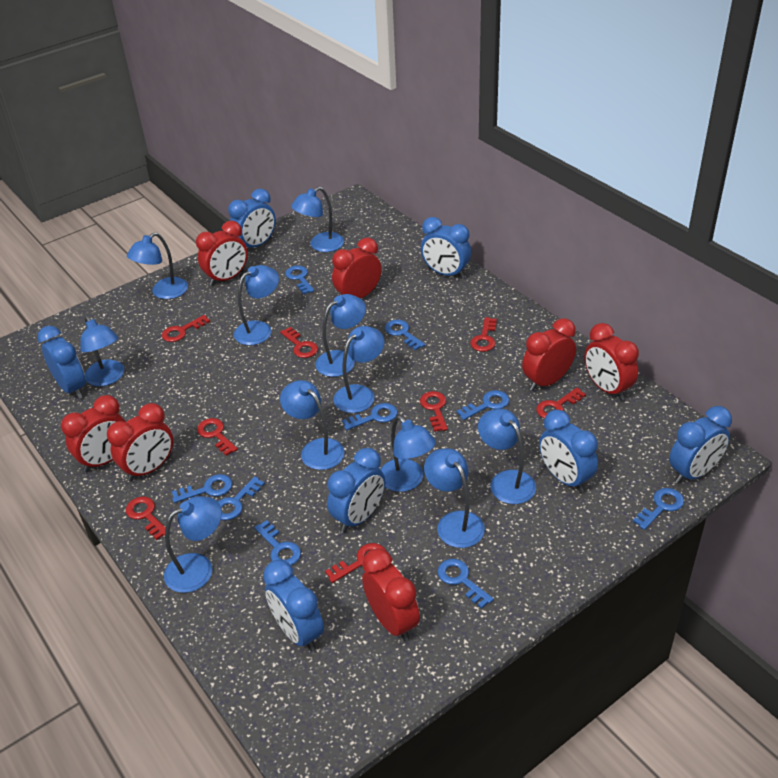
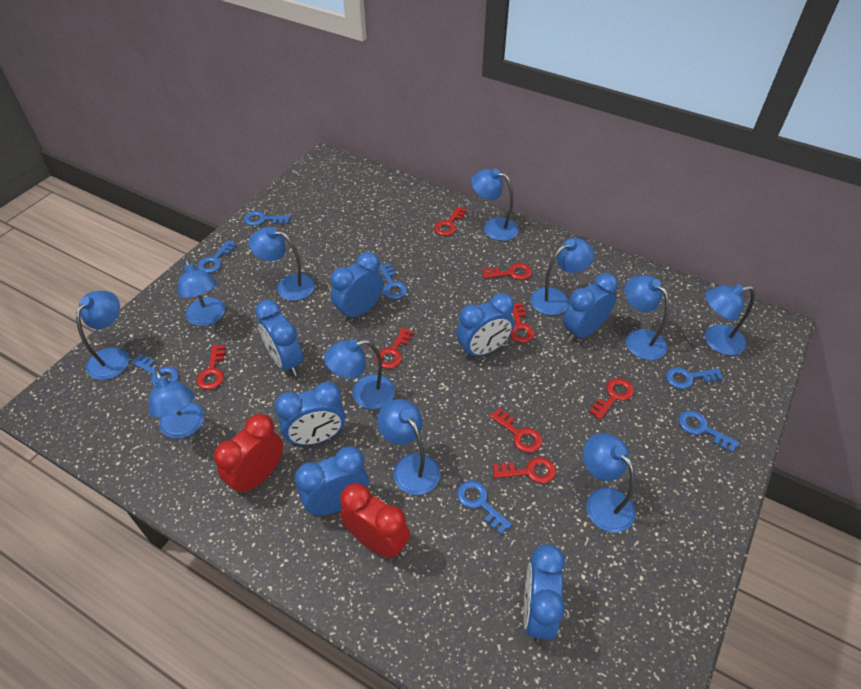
blue key: 9 -> 7
red clock: 7 -> 2

